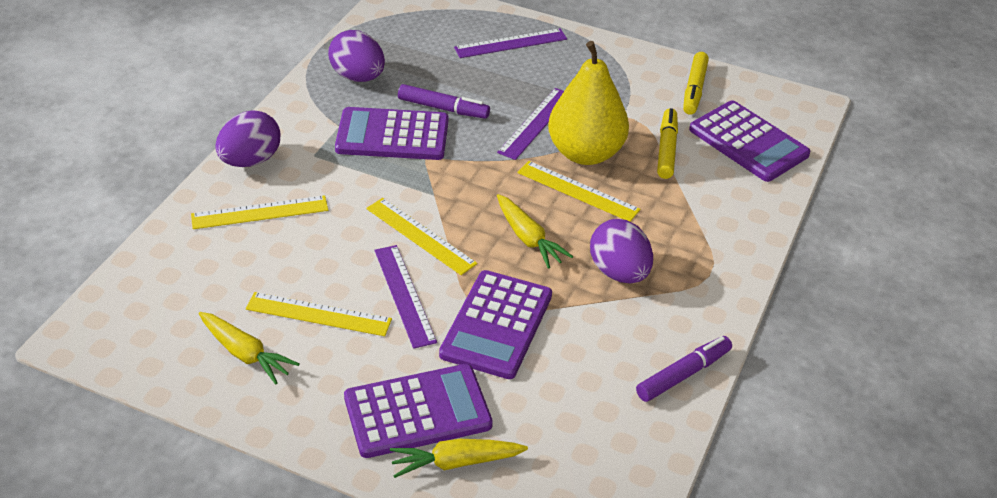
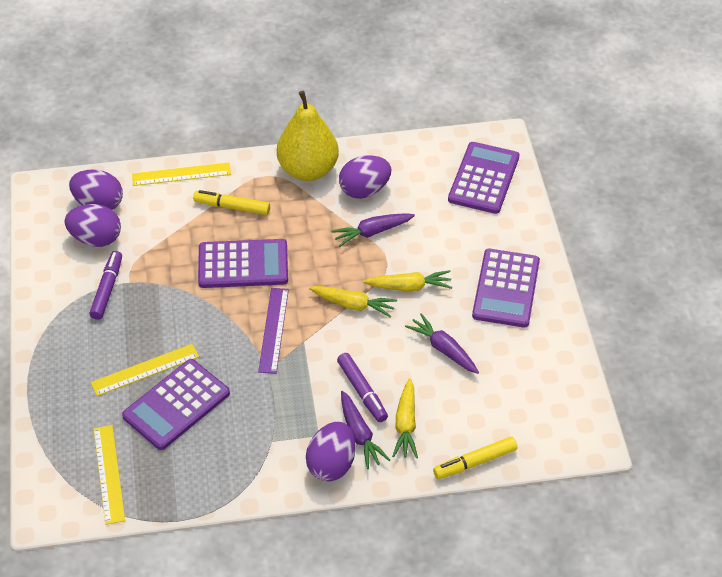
purple carrot: 0 -> 3
purple egg: 3 -> 4
purple ruler: 3 -> 1
yellow ruler: 4 -> 3

